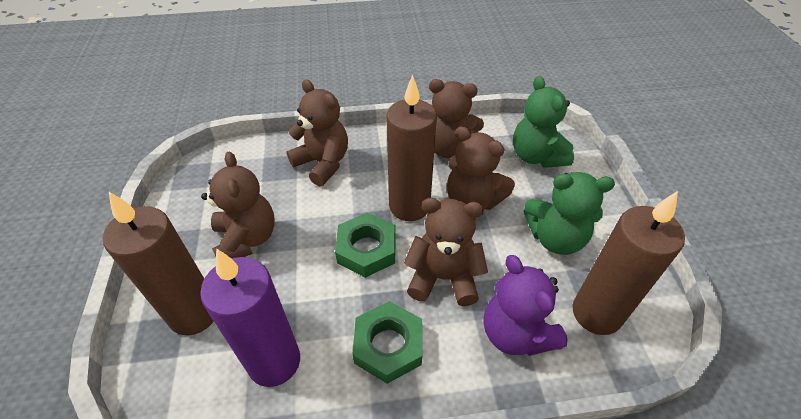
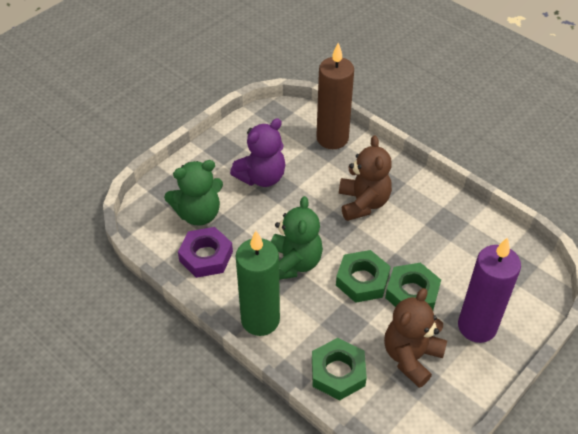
brown candle: 3 -> 1
brown teddy bear: 5 -> 2
green candle: 0 -> 1
green nut: 2 -> 3
purple nut: 0 -> 1

